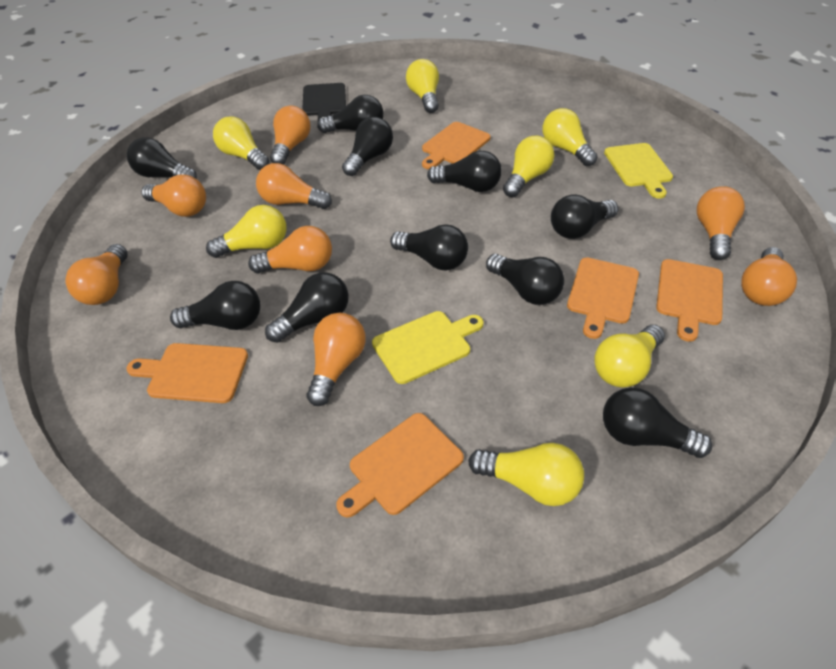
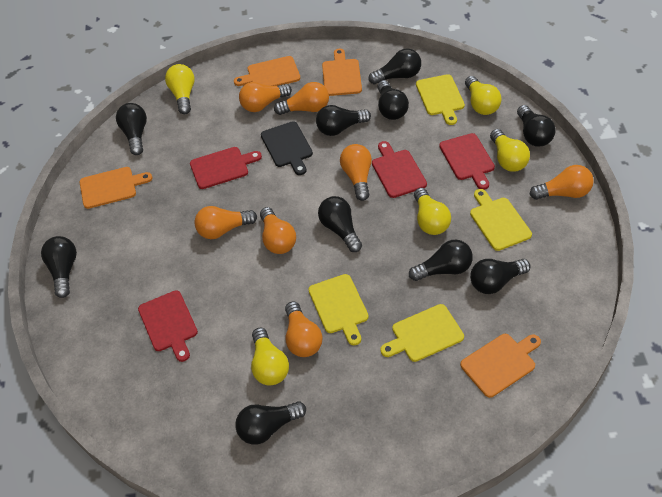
orange cutting board: 5 -> 4
orange light bulb: 8 -> 7
red cutting board: 0 -> 4
yellow cutting board: 2 -> 4
yellow light bulb: 7 -> 5

